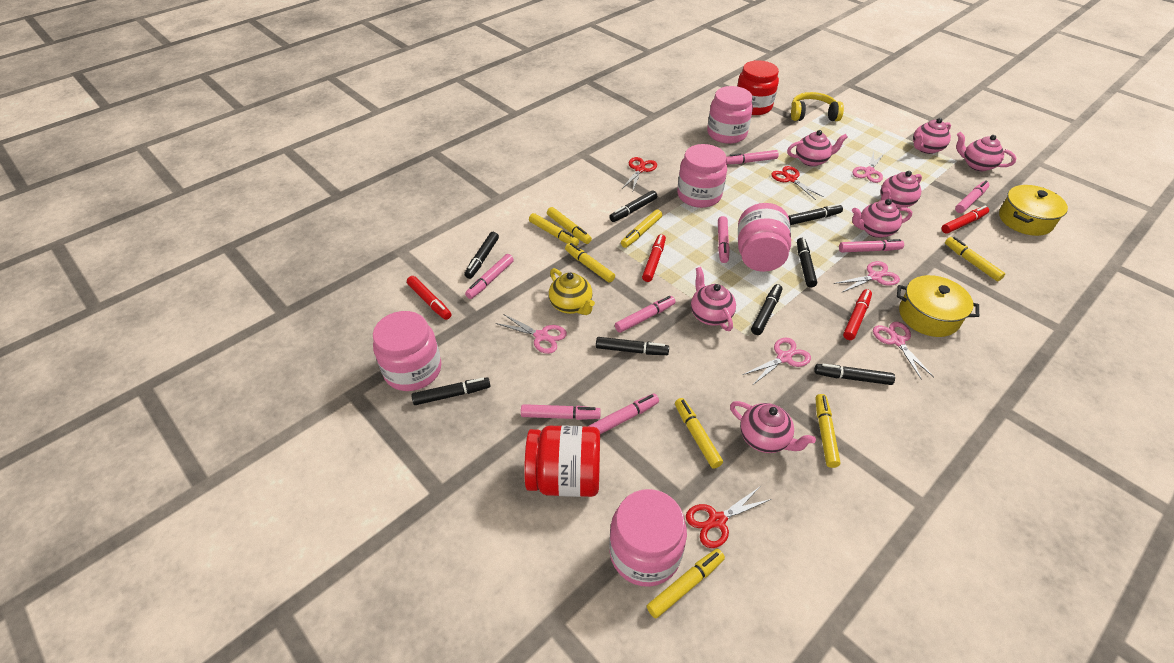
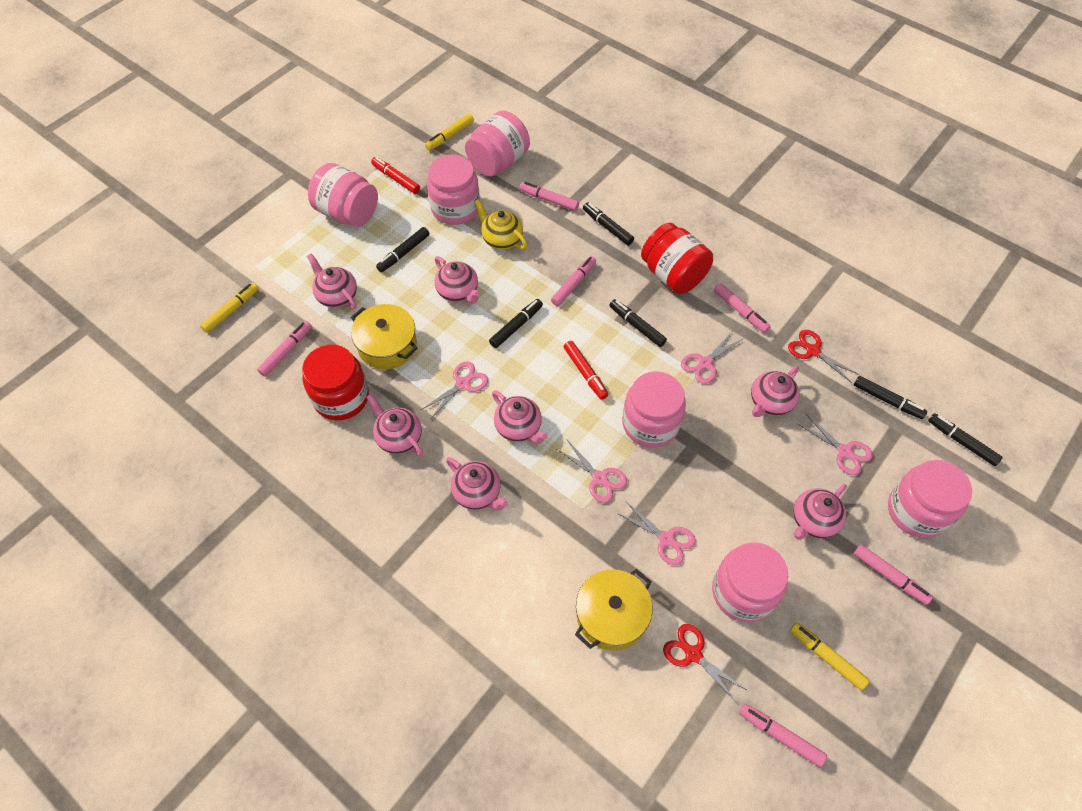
black marker: 8 -> 6
pink jar: 5 -> 6
pink marker: 8 -> 6
red marker: 4 -> 2
red scissors: 3 -> 2
yellow headphones: 1 -> 0
yellow marker: 8 -> 3

